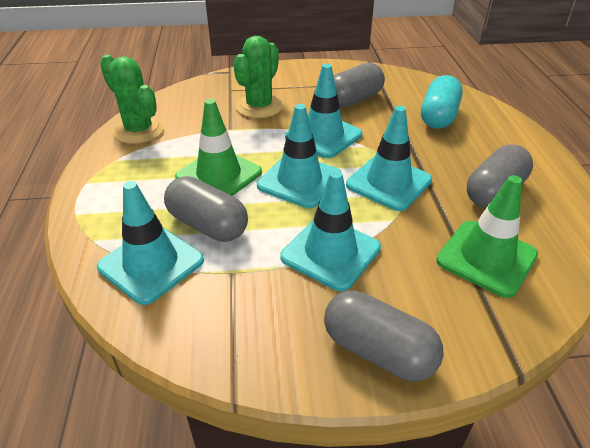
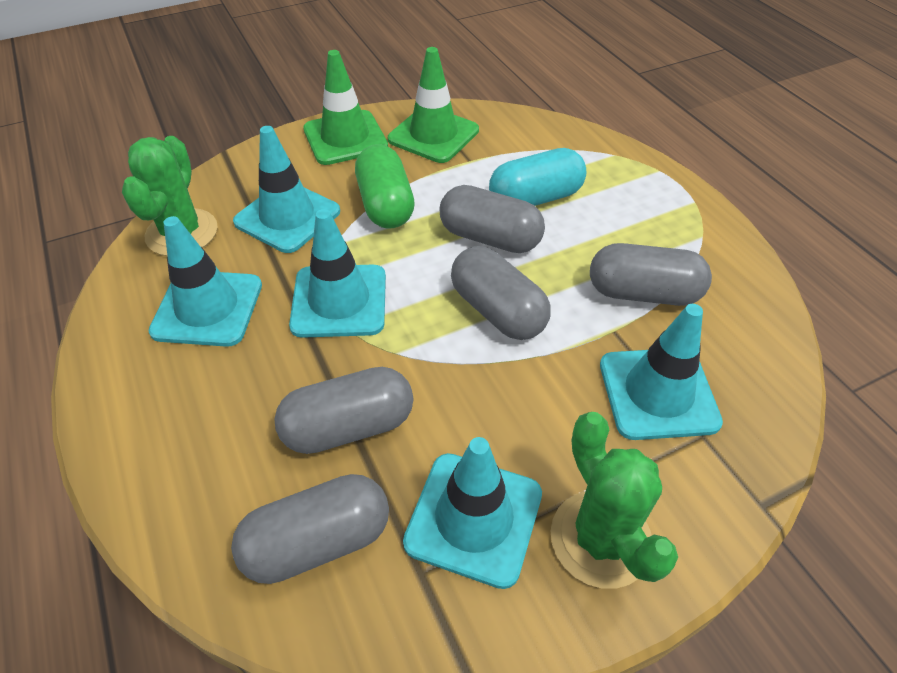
green capsule: 0 -> 1
grey capsule: 4 -> 5

